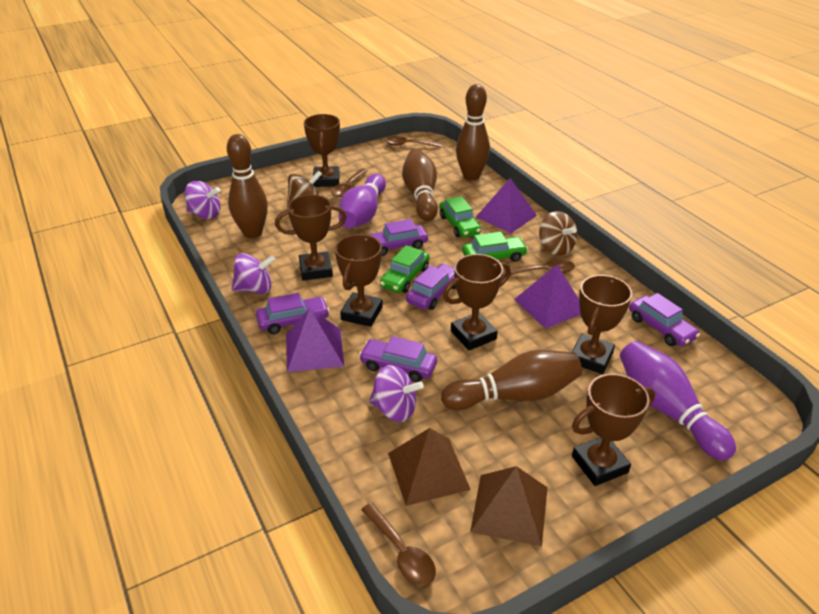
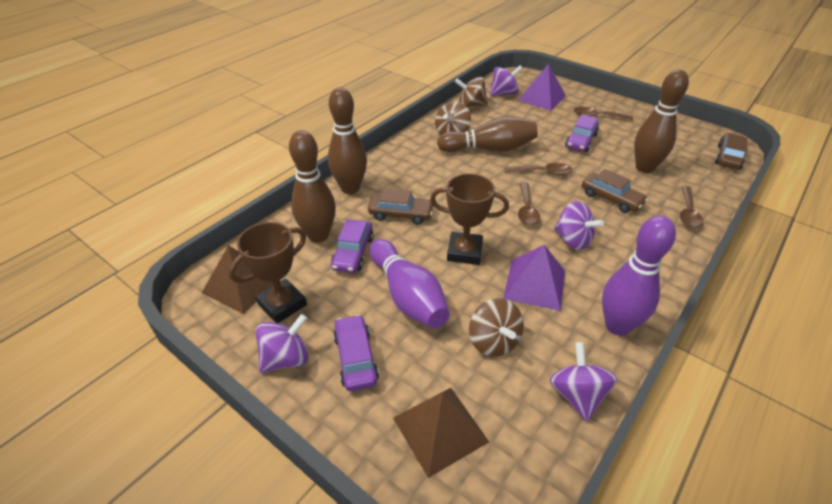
brown car: 0 -> 3
brown spinning top: 2 -> 3
brown trophy: 6 -> 2
green car: 3 -> 0
purple car: 5 -> 3
purple pyramid: 3 -> 2
purple spinning top: 3 -> 4

